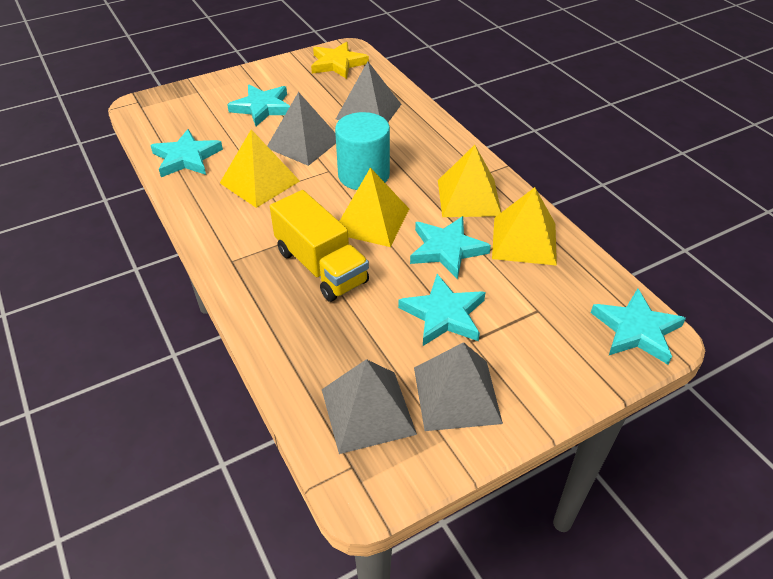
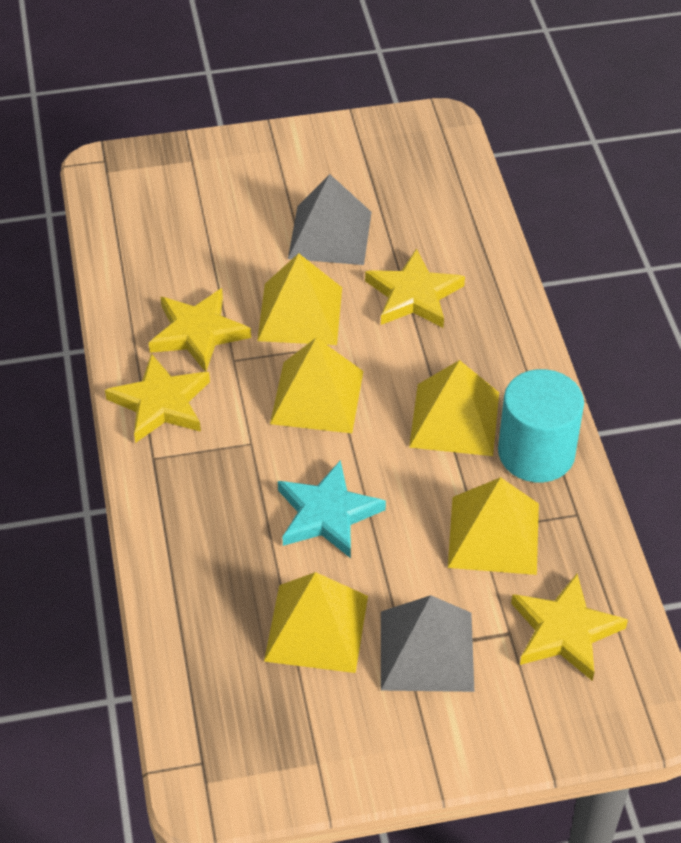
grey pyramid: 4 -> 2
turquoise star: 5 -> 1
yellow pyramid: 4 -> 5
yellow star: 1 -> 4
yellow truck: 1 -> 0

